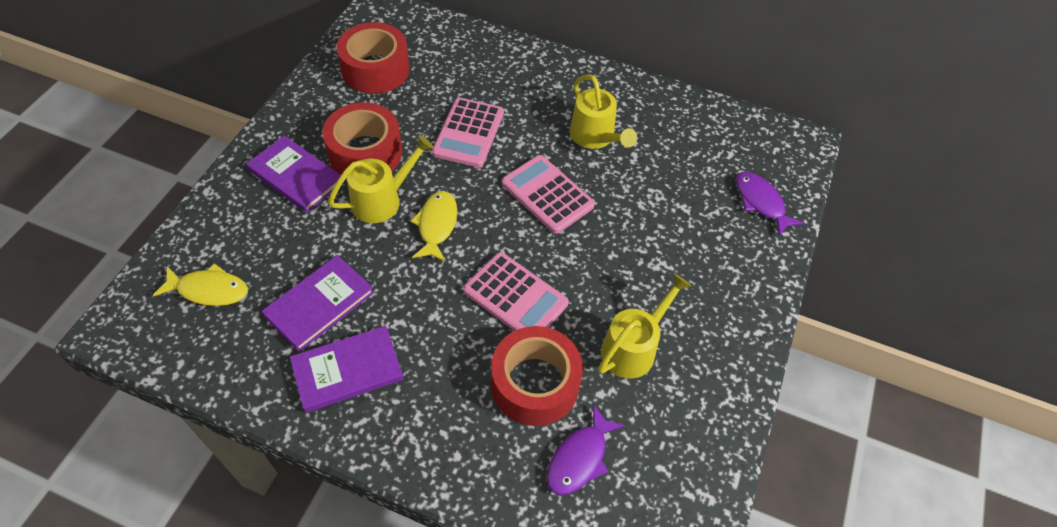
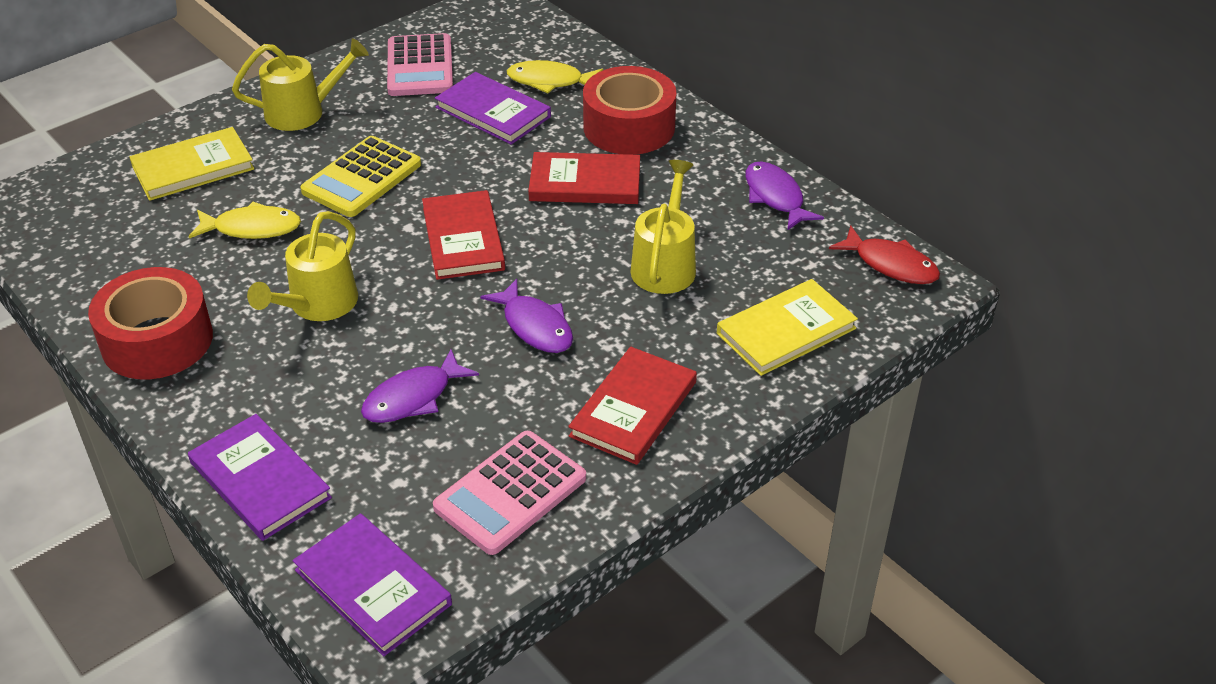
pink calculator: 3 -> 2
purple fish: 2 -> 3
red book: 0 -> 3
red fish: 0 -> 1
red tape: 3 -> 2
yellow book: 0 -> 2
yellow calculator: 0 -> 1

